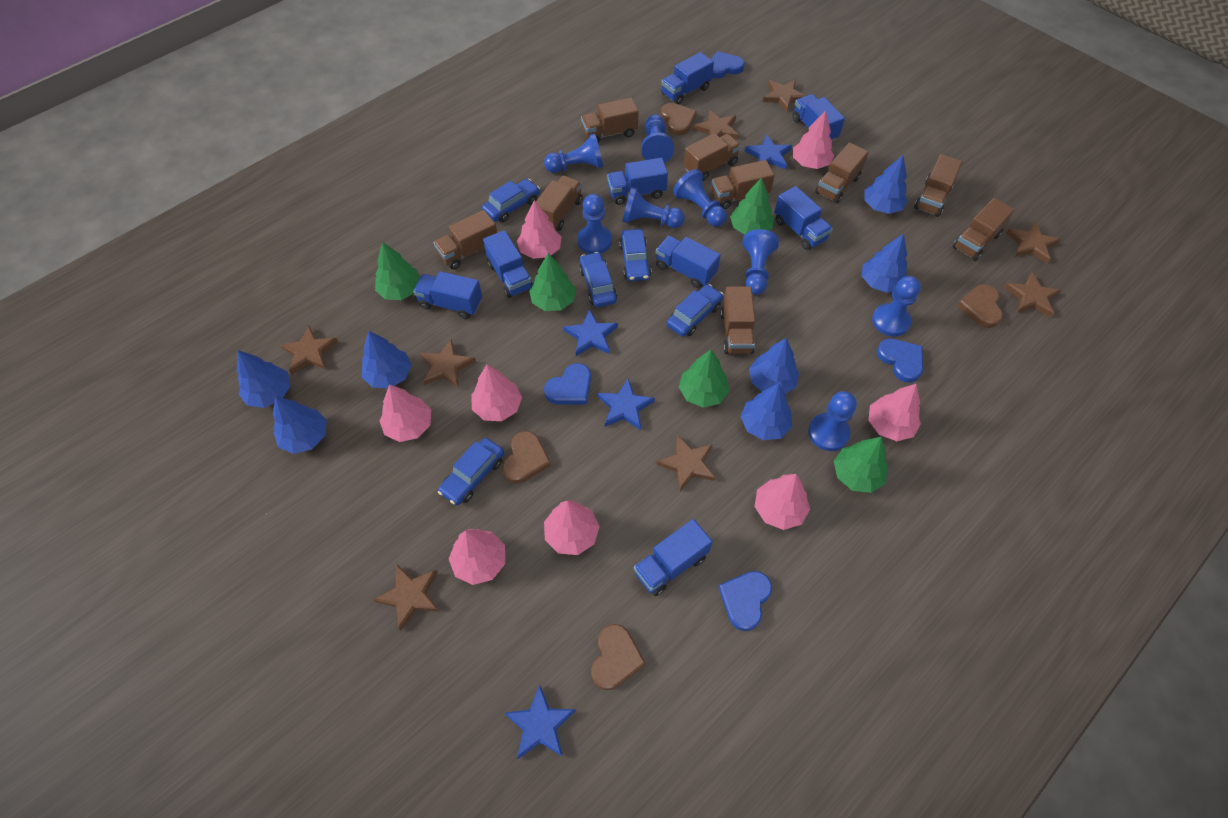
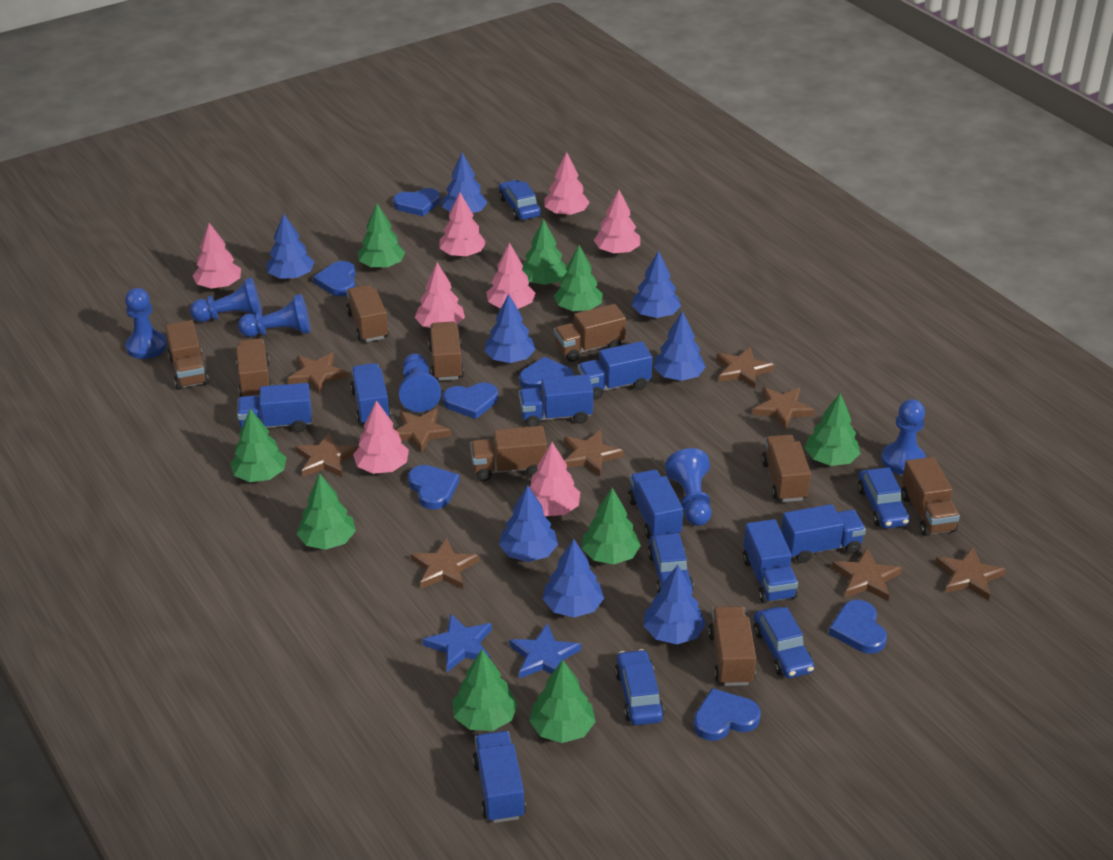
blue heart: 4 -> 7
blue pawn: 8 -> 6
blue star: 4 -> 2
blue tree: 7 -> 8
brown heart: 4 -> 0
brown star: 8 -> 9
green tree: 5 -> 9

